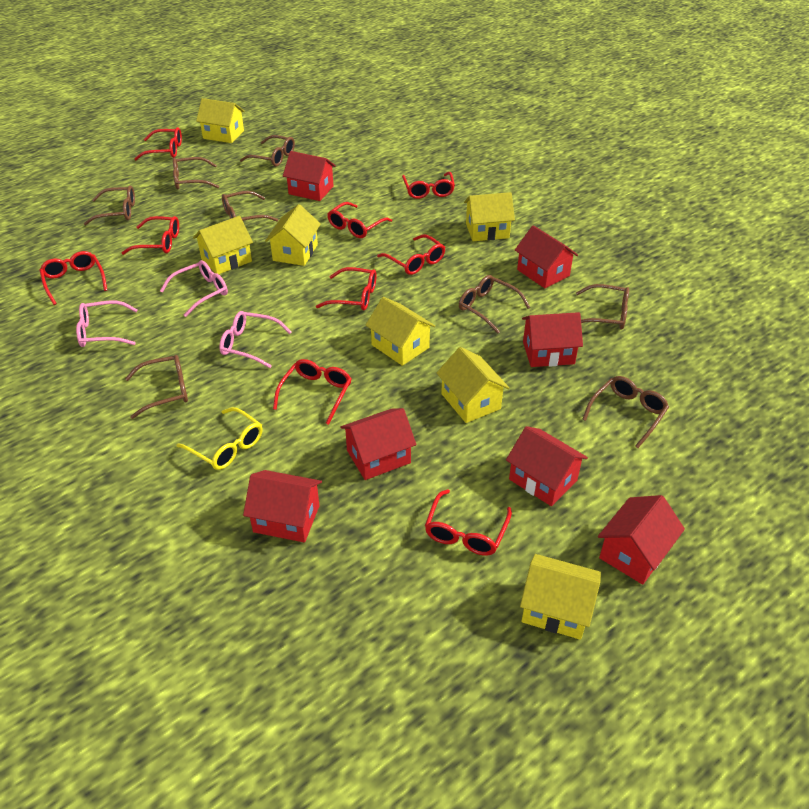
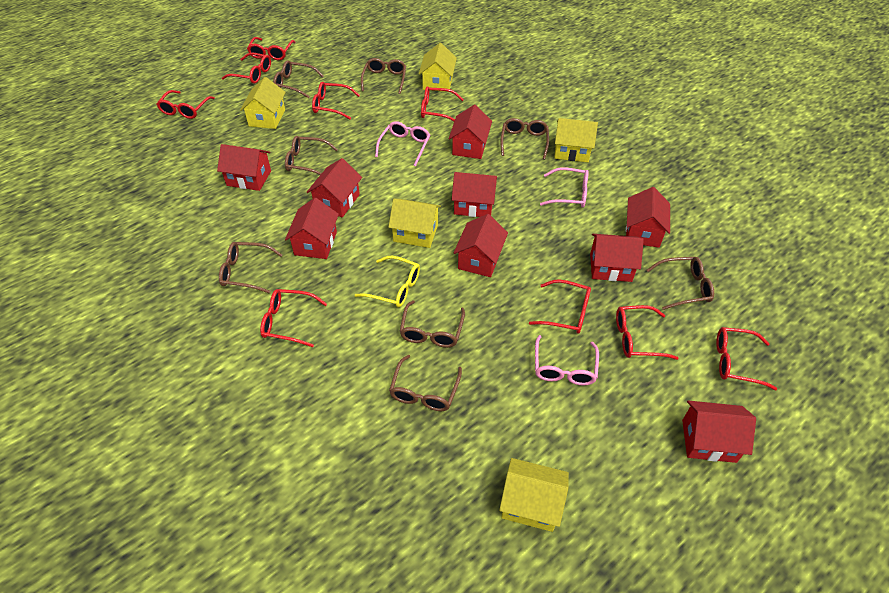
red house: 7 -> 9
yellow house: 7 -> 5

